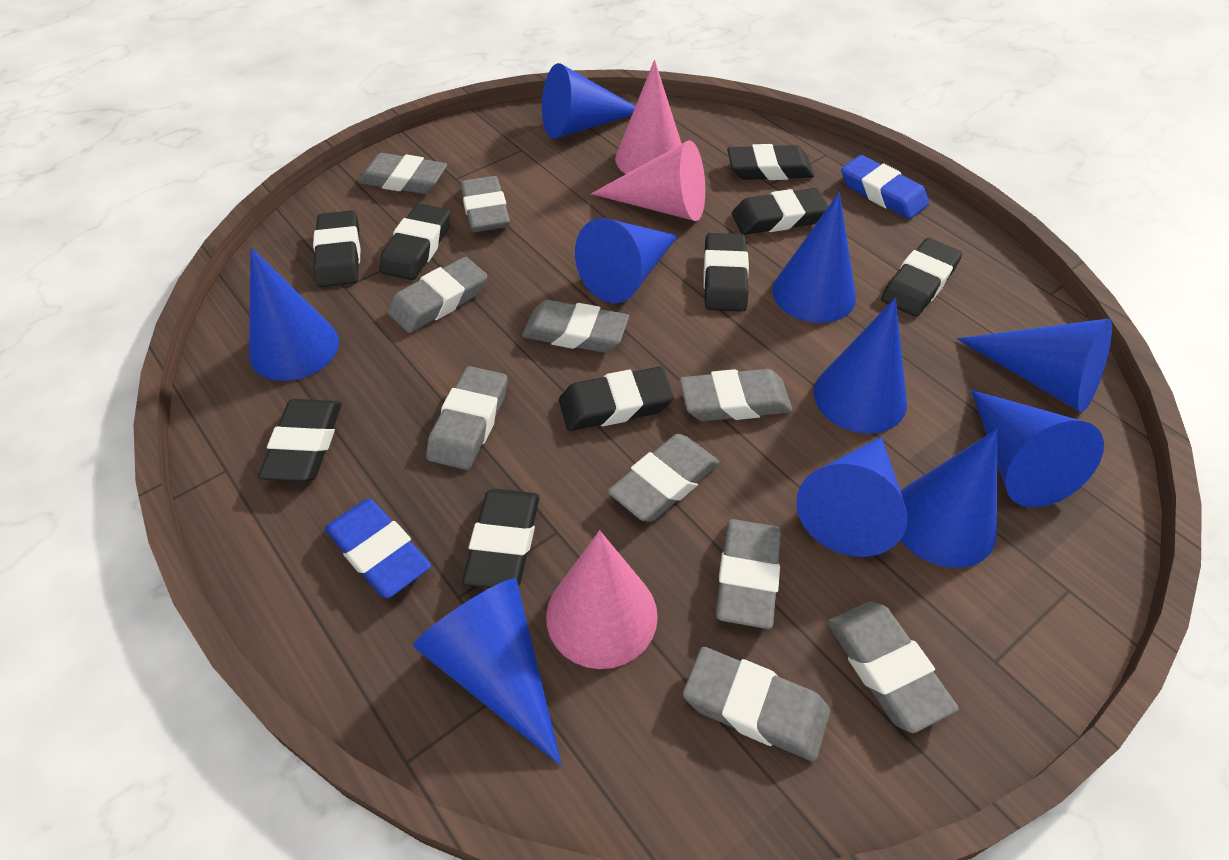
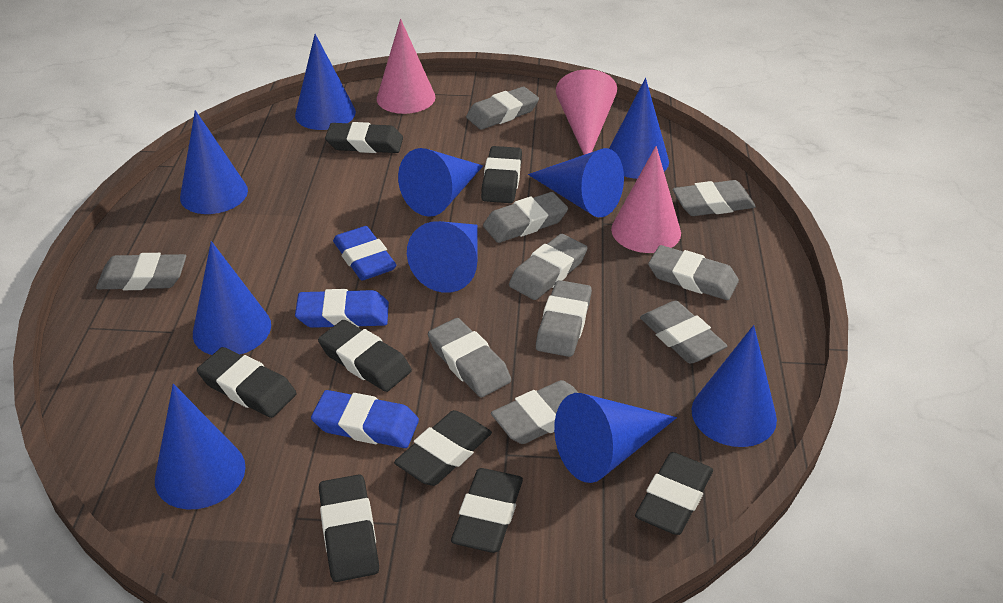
black eraser: 9 -> 8
blue eraser: 2 -> 3

